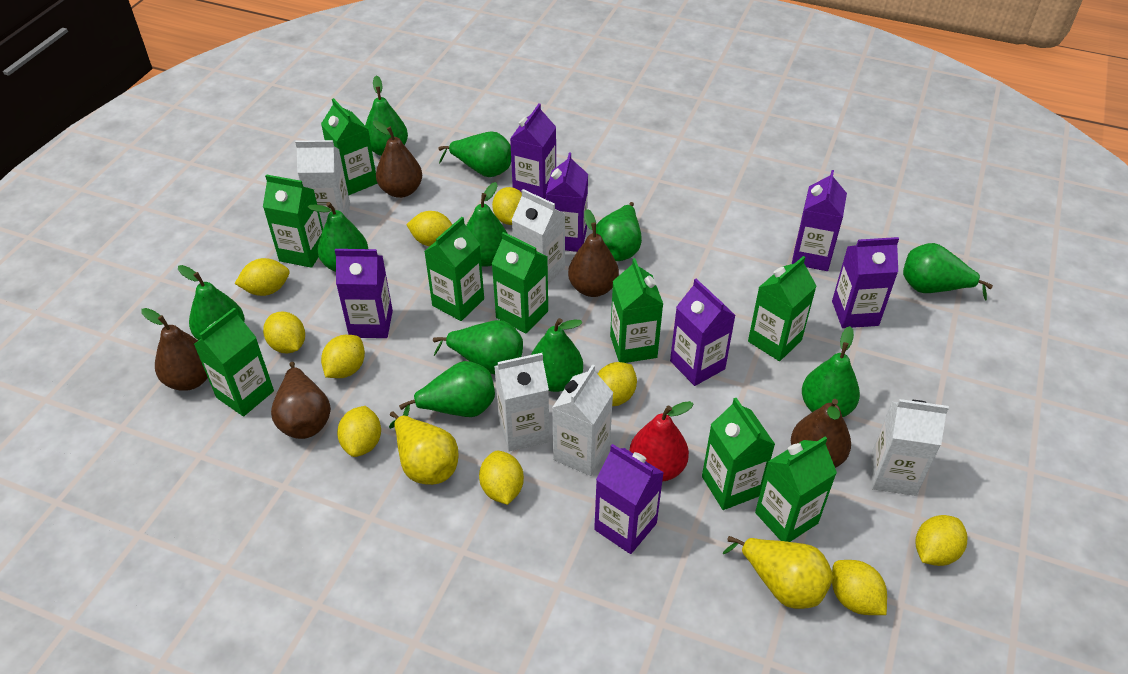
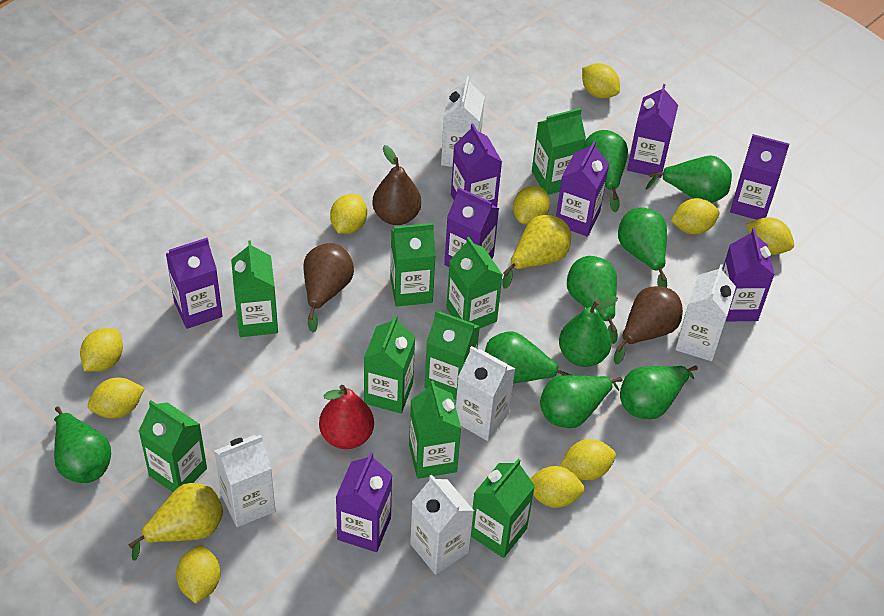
brown pear: 5 -> 3
green pear: 11 -> 9
purple carton: 7 -> 8

